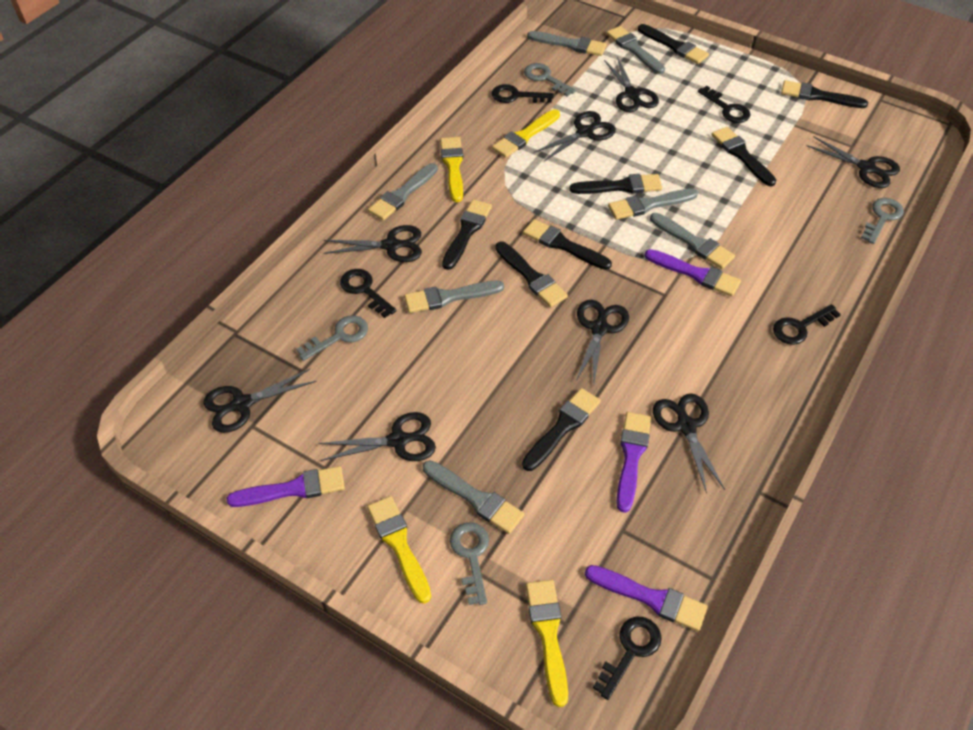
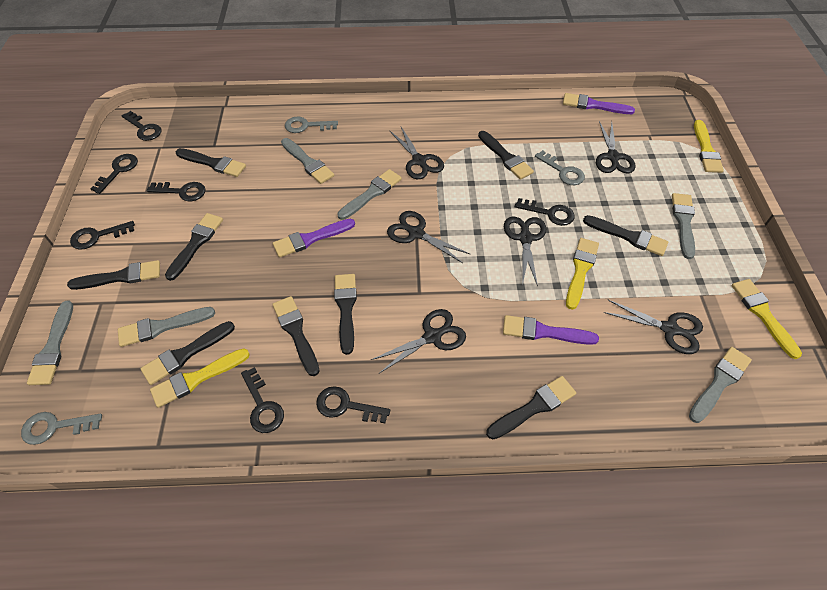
black brush: 8 -> 9
black key: 5 -> 7
black scissors: 8 -> 6
grey brush: 7 -> 6
grey key: 4 -> 3
purple brush: 4 -> 3

